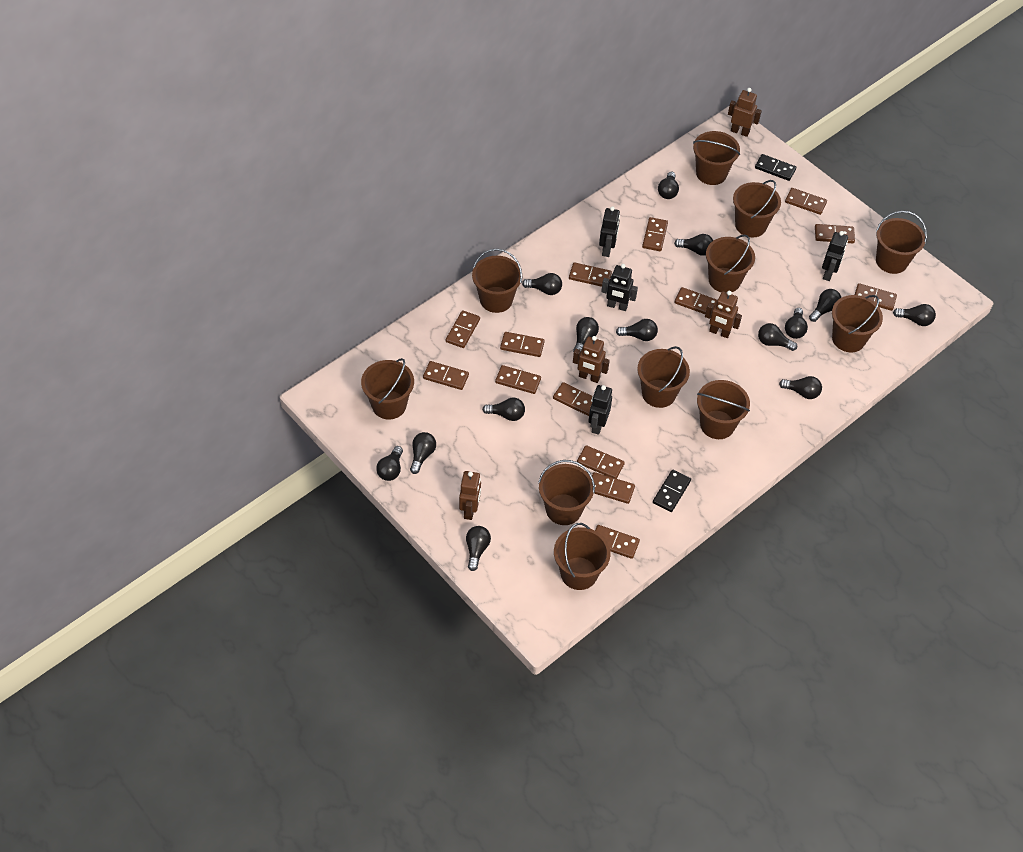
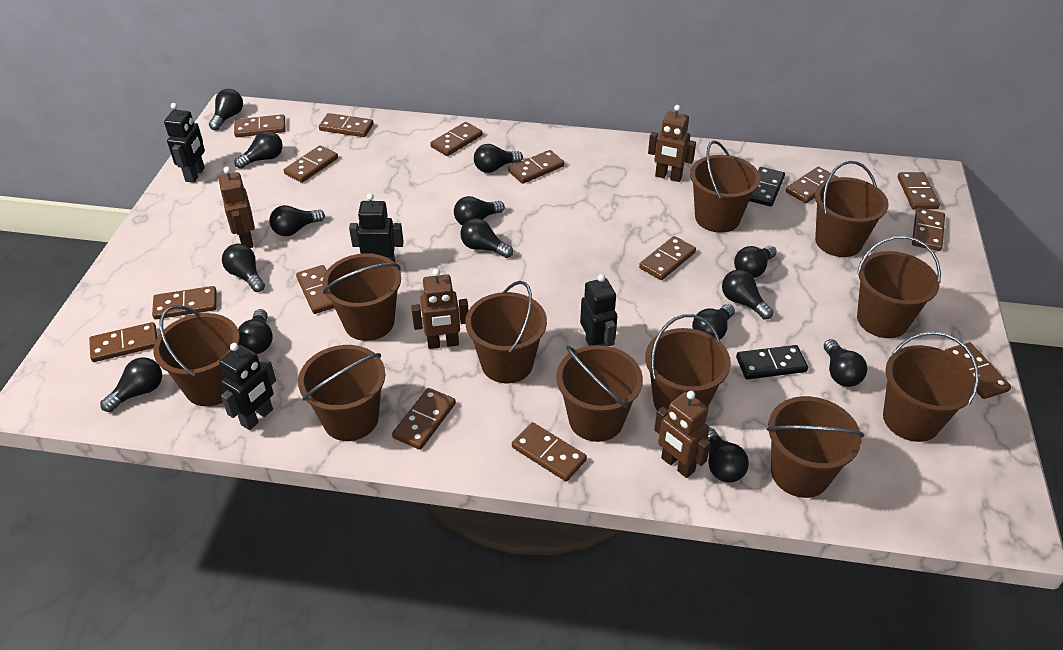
brown domino: 14 -> 15

